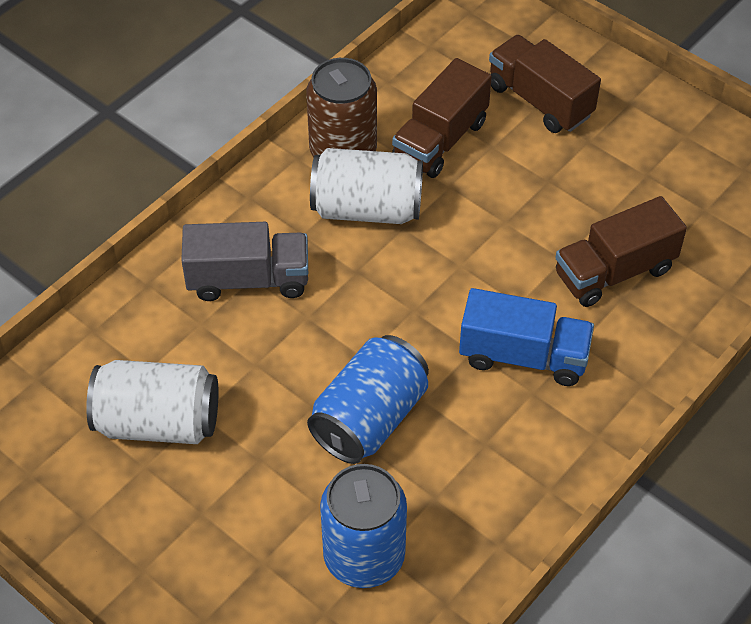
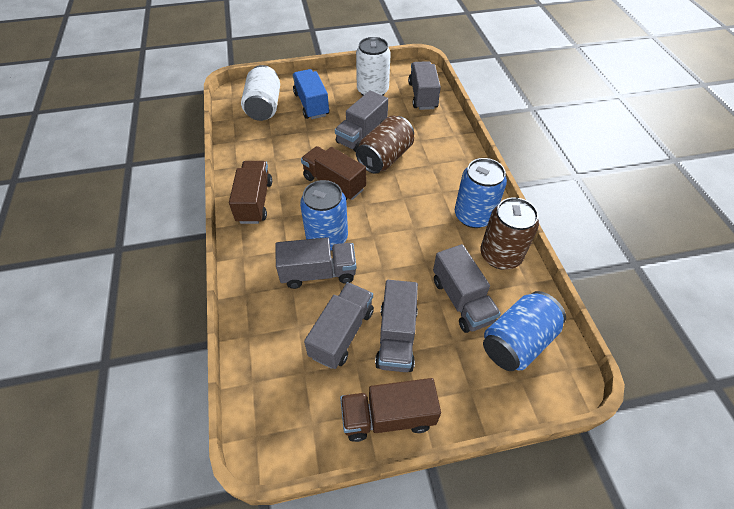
blue can: 2 -> 3
brown can: 1 -> 2
grey truck: 1 -> 6

